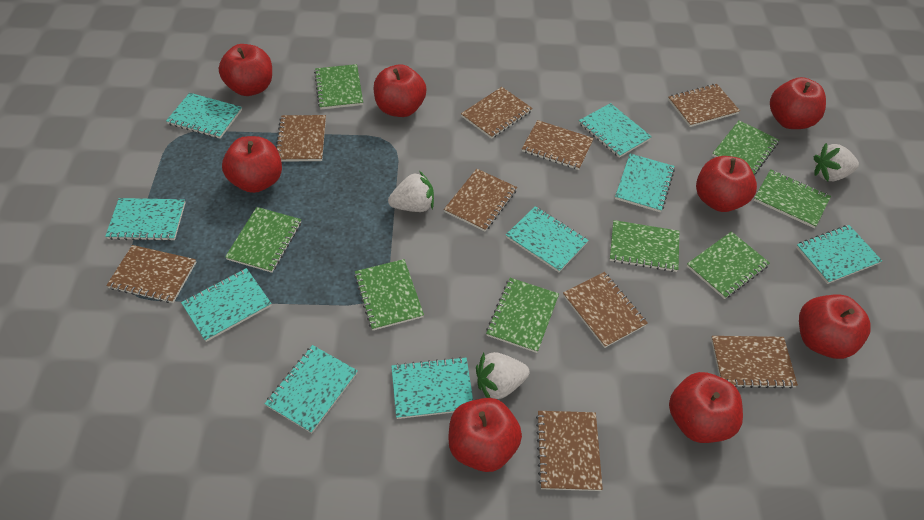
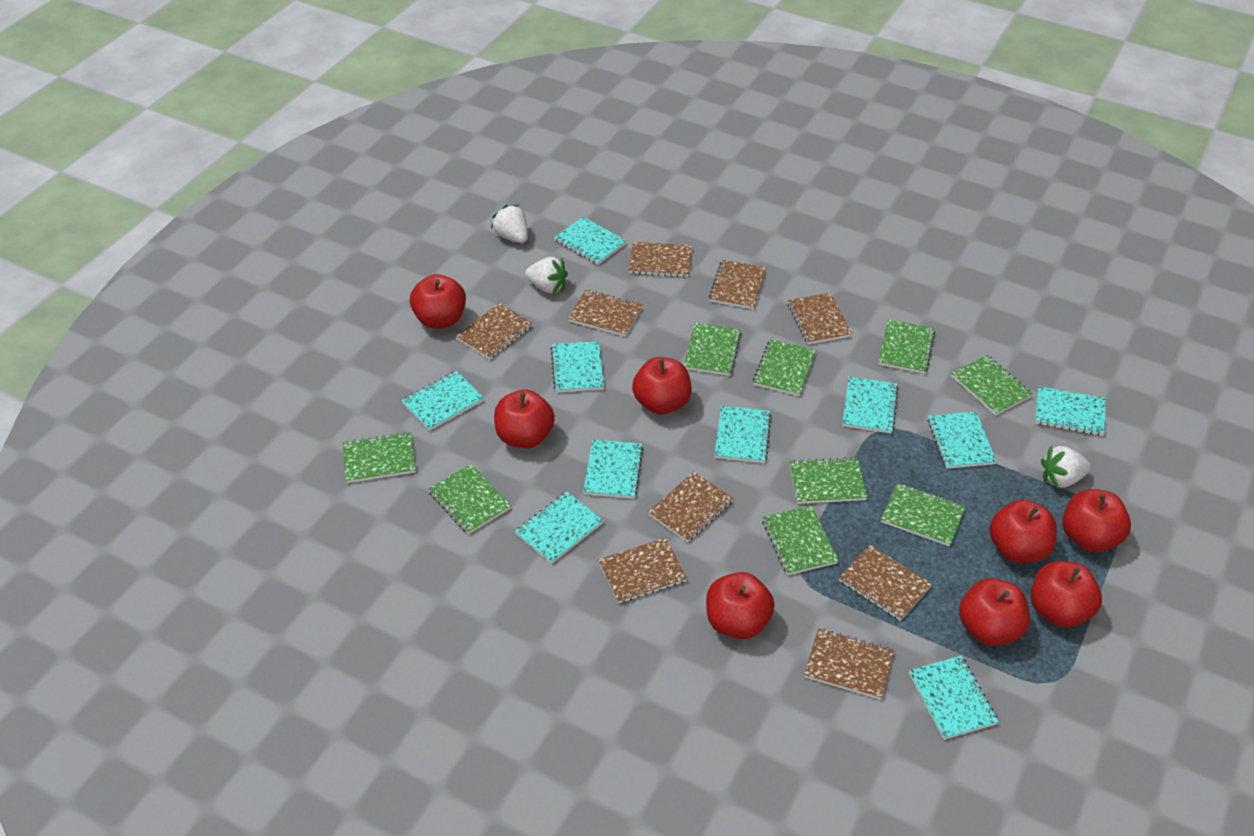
green notebook: 8 -> 9
turquoise notebook: 9 -> 10

